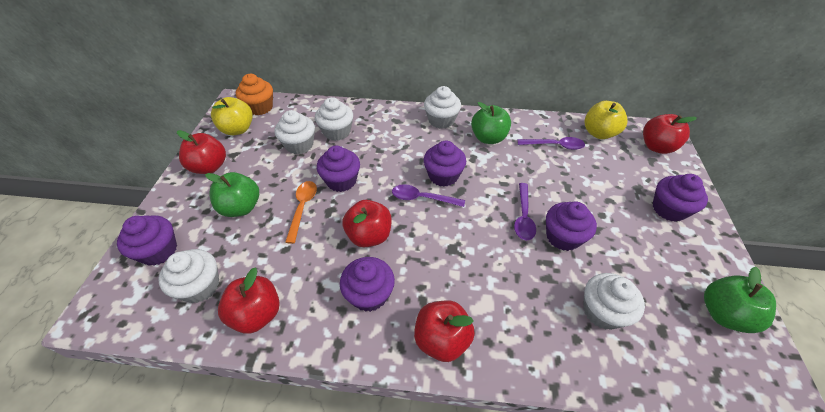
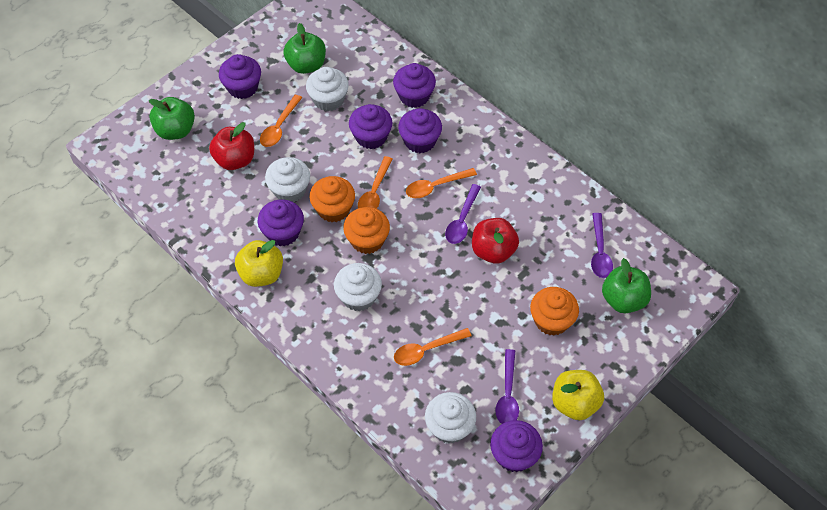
orange cupcake: 1 -> 3
orange spoon: 1 -> 4
red apple: 5 -> 2
white cupcake: 5 -> 4

